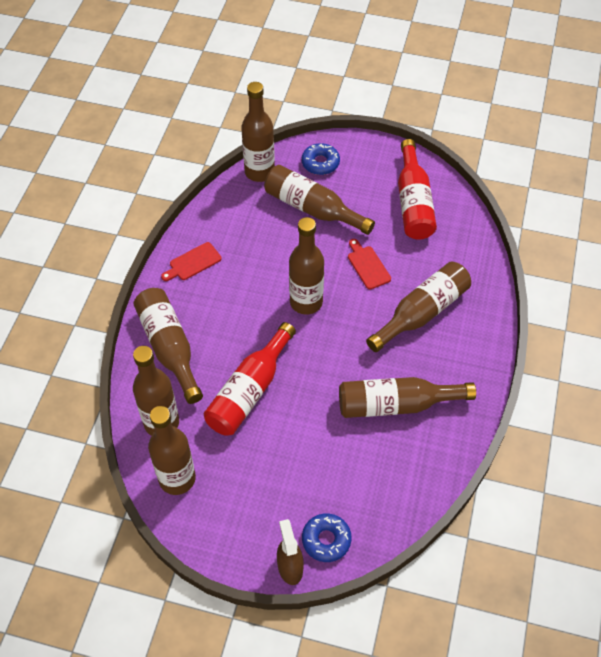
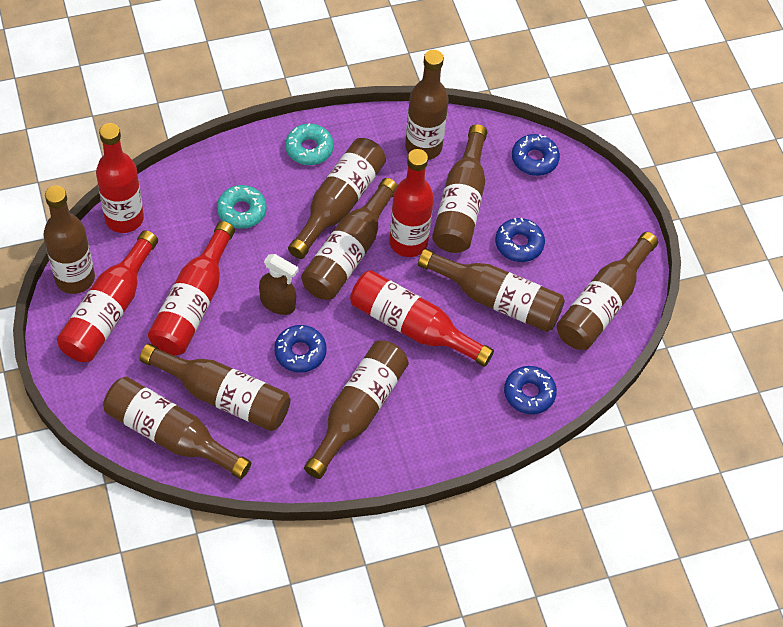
blue donut: 2 -> 4
brown bottle: 8 -> 10
red bottle: 2 -> 5
red cutting board: 2 -> 0
turquoise donut: 0 -> 2

